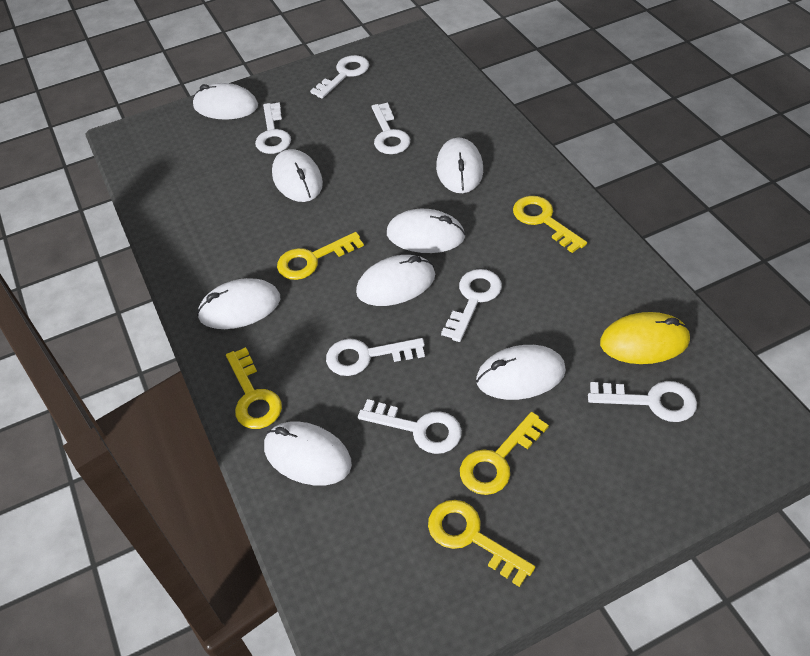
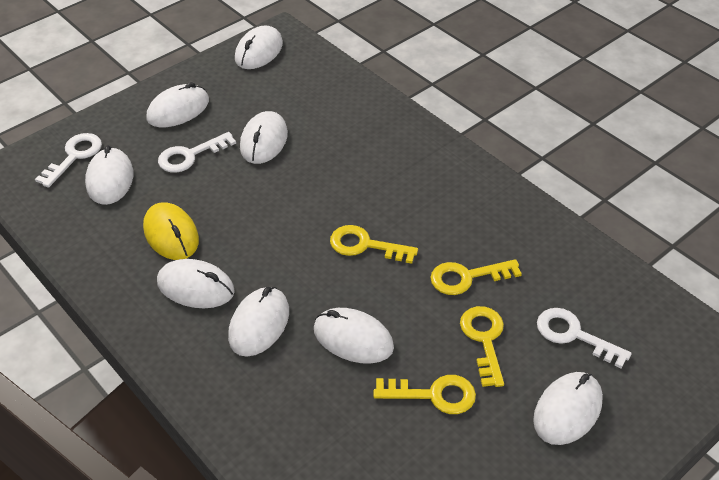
white key: 7 -> 3
yellow key: 5 -> 4

